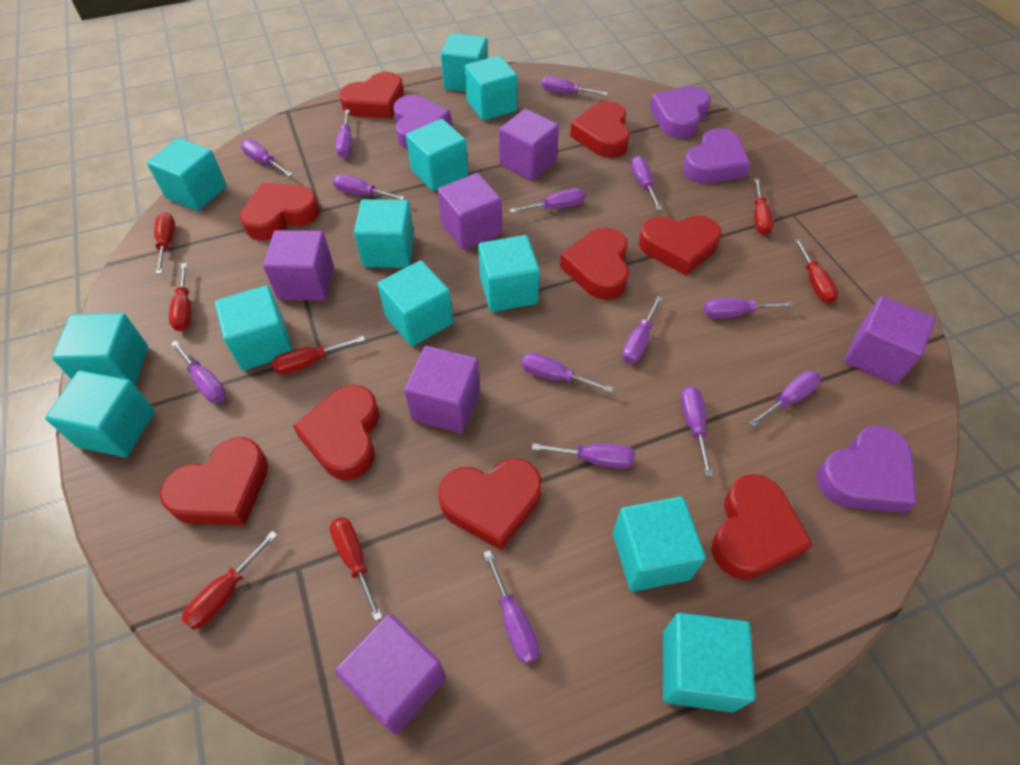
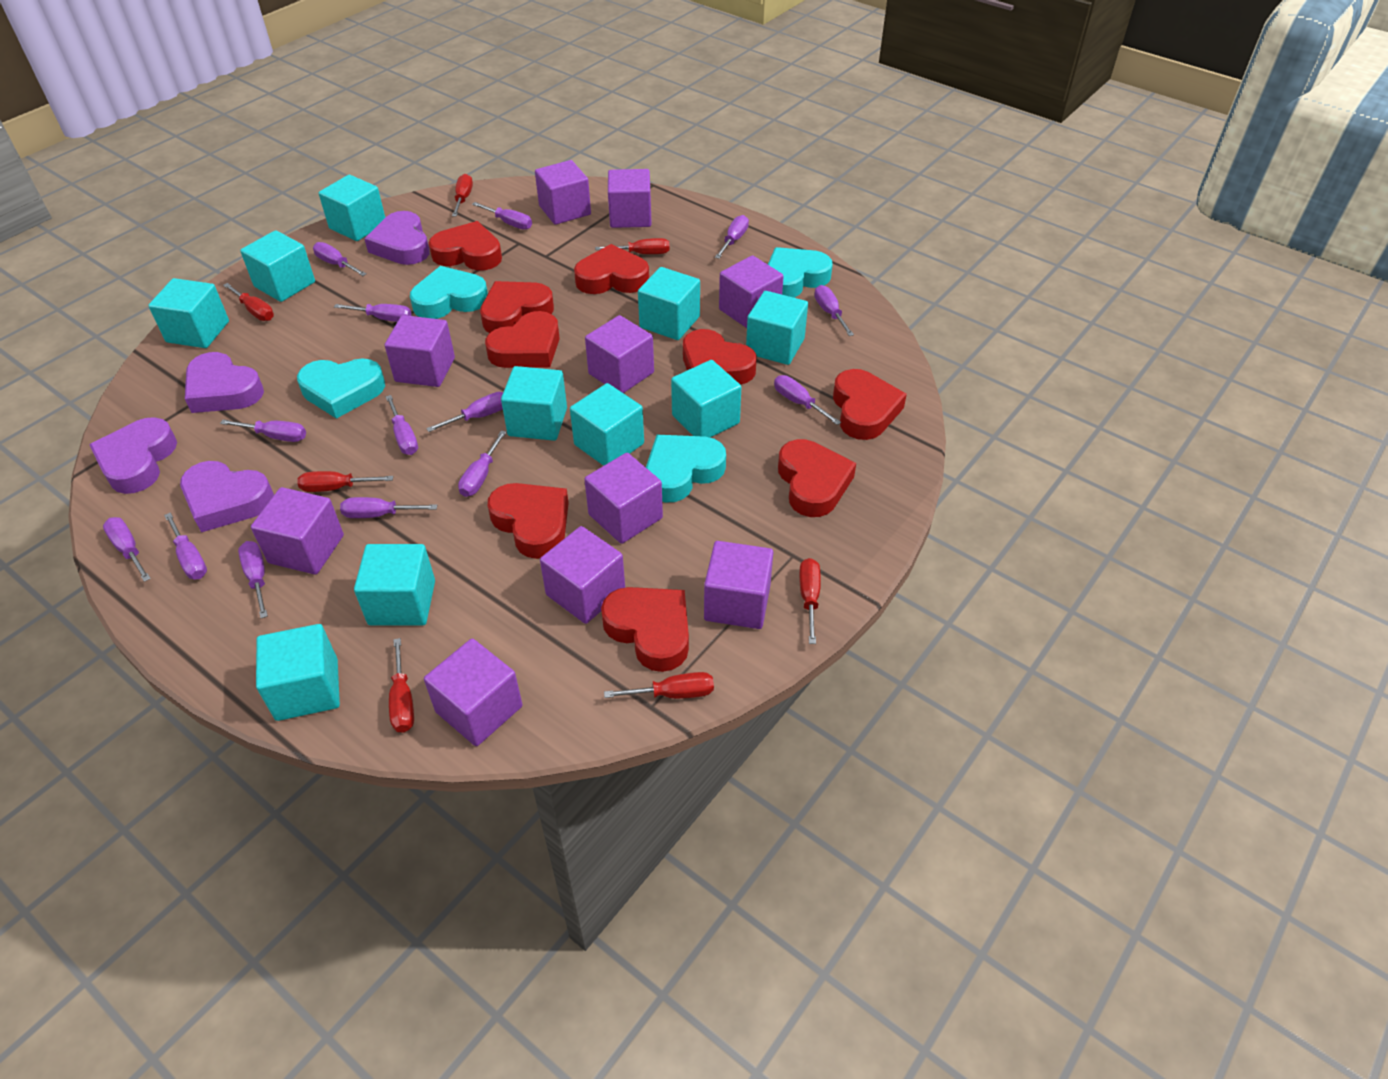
purple cube: 6 -> 10
turquoise cube: 12 -> 10
turquoise heart: 0 -> 4

